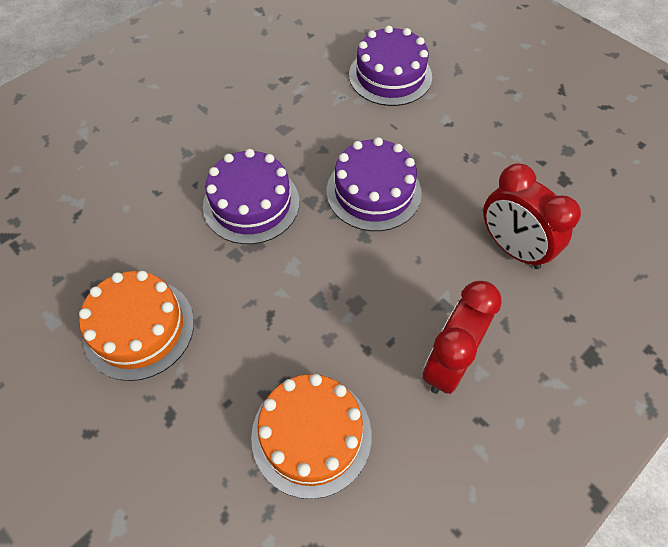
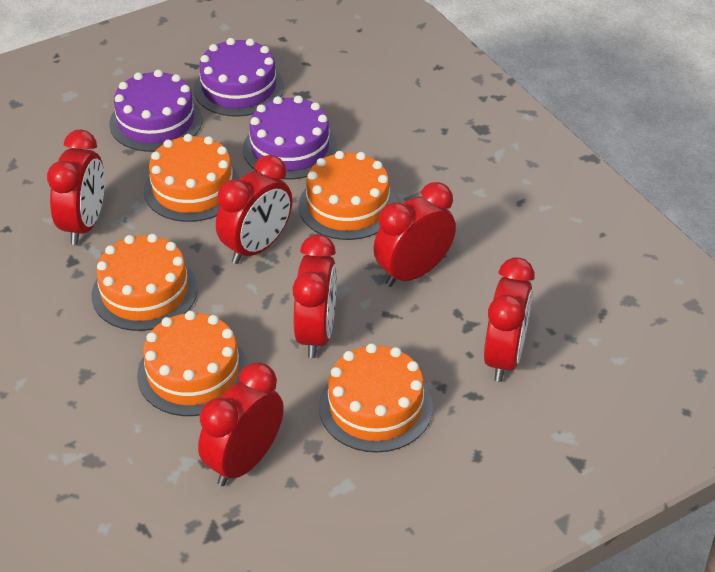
orange cake: 2 -> 5
red clock: 2 -> 6

